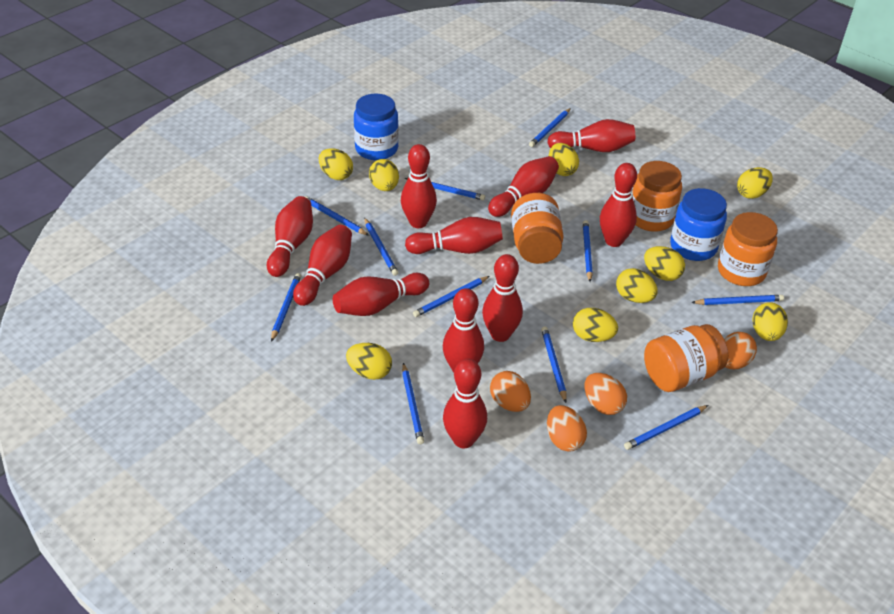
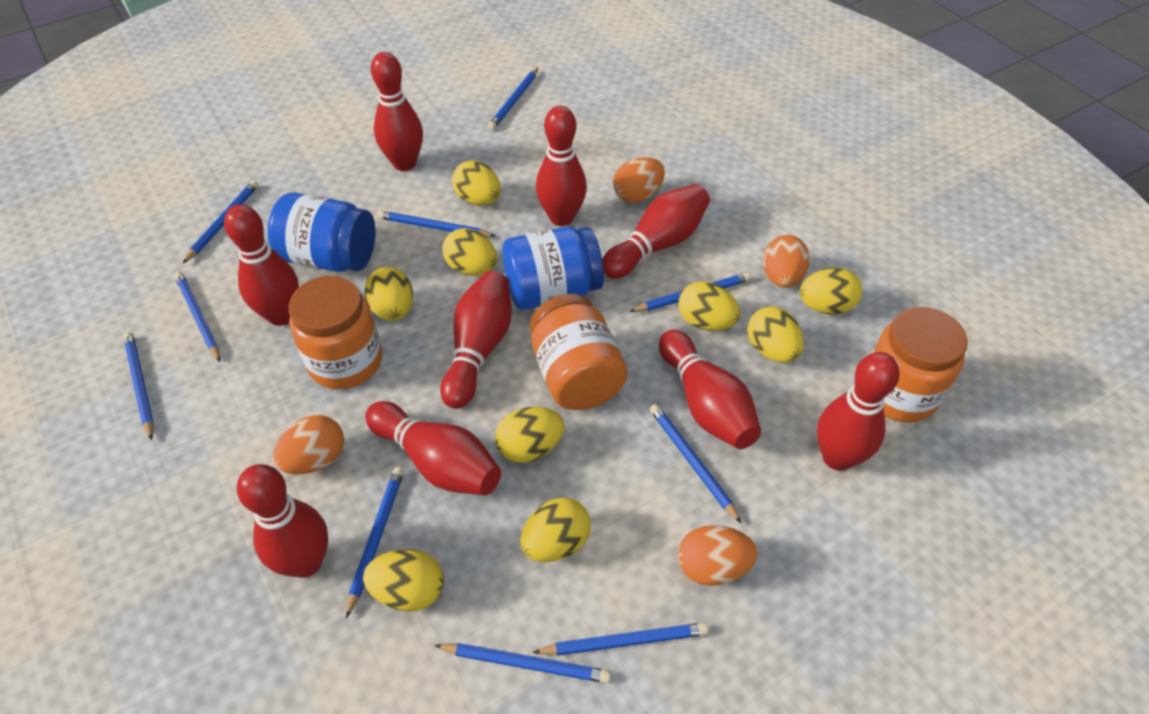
blue pencil: 11 -> 10
orange jar: 4 -> 3
red bowling pin: 11 -> 9

